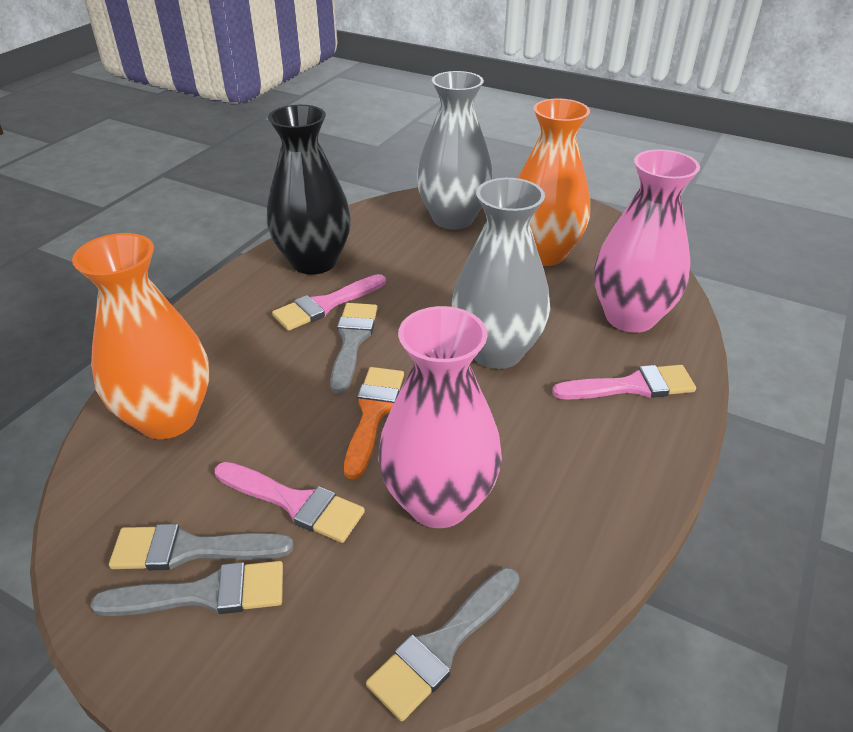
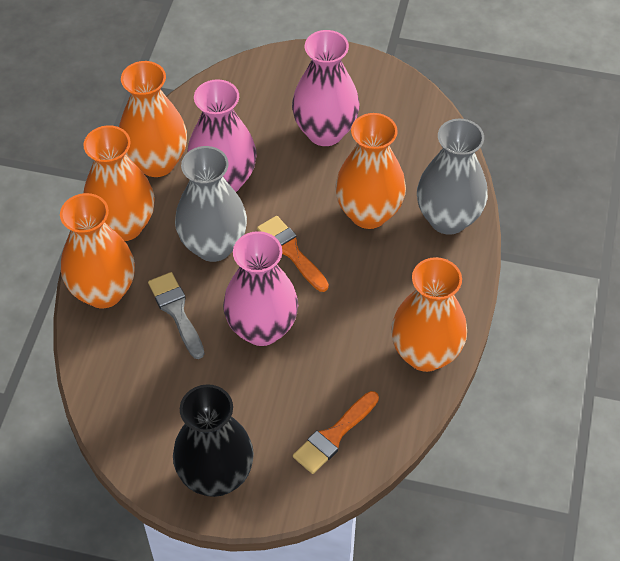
grey brush: 4 -> 1
orange brush: 1 -> 2
orange vase: 2 -> 5
pink brush: 3 -> 0
pink vase: 2 -> 3

